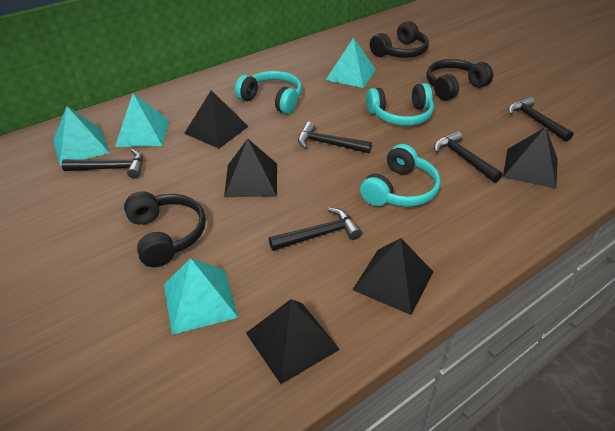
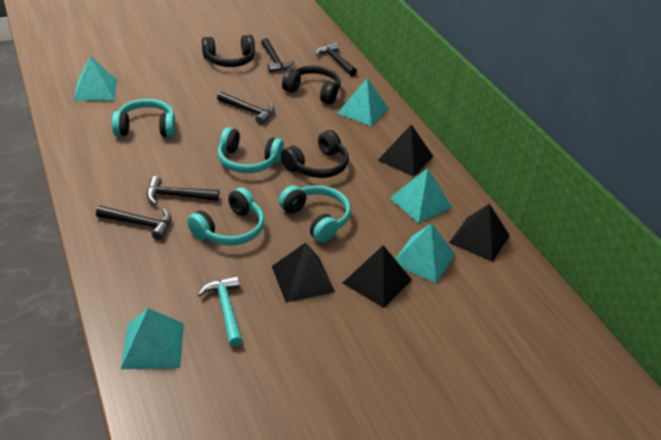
black pyramid: 5 -> 4
turquoise hammer: 0 -> 1
turquoise headphones: 3 -> 4
turquoise pyramid: 4 -> 5

